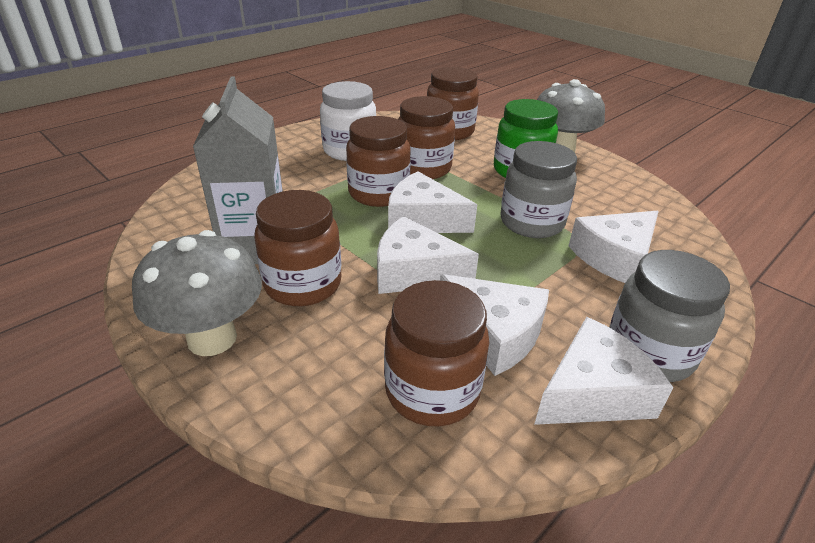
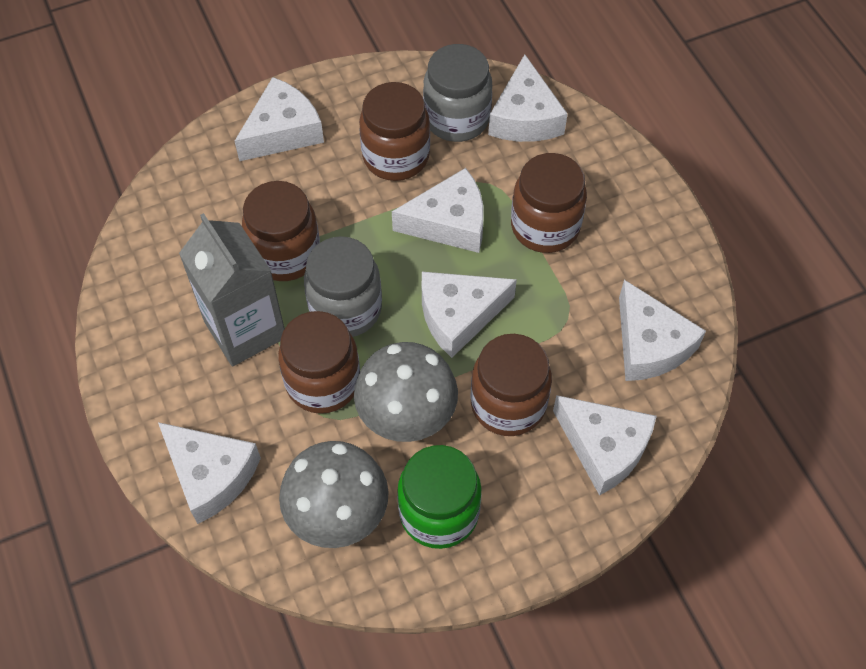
white cheese: 5 -> 7
white jar: 1 -> 0

